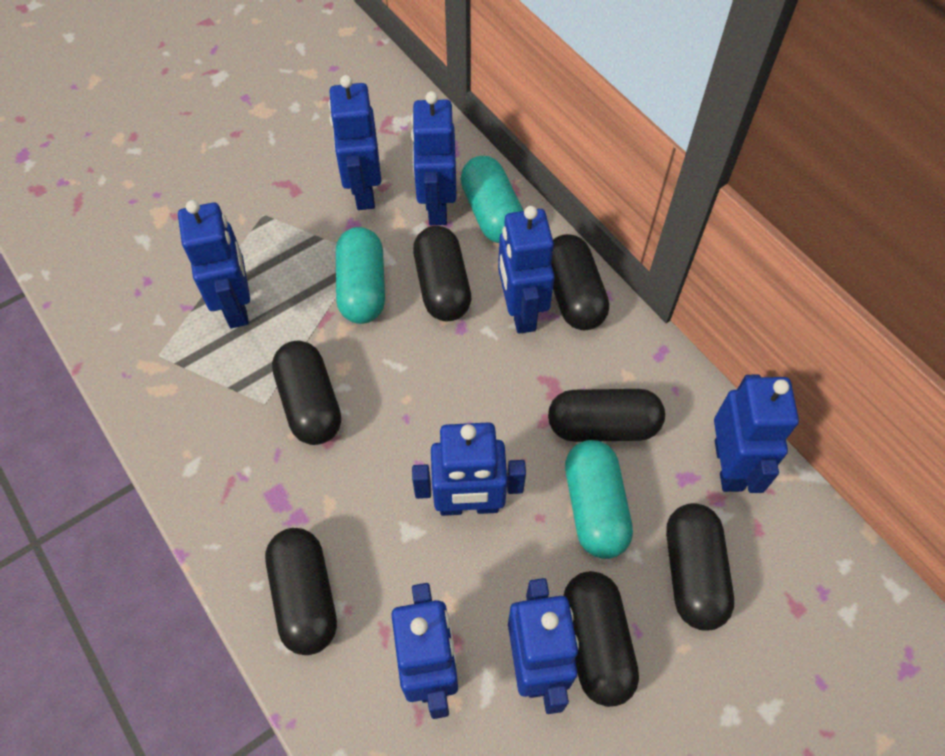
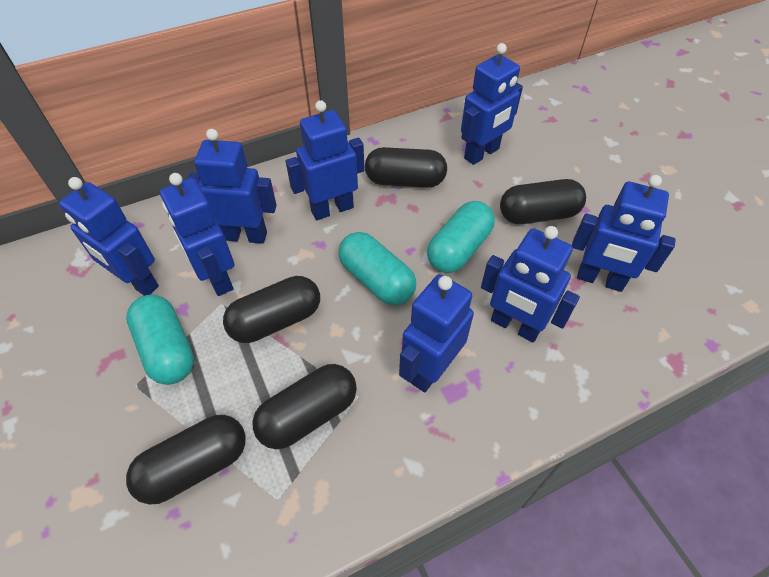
black capsule: 7 -> 5

